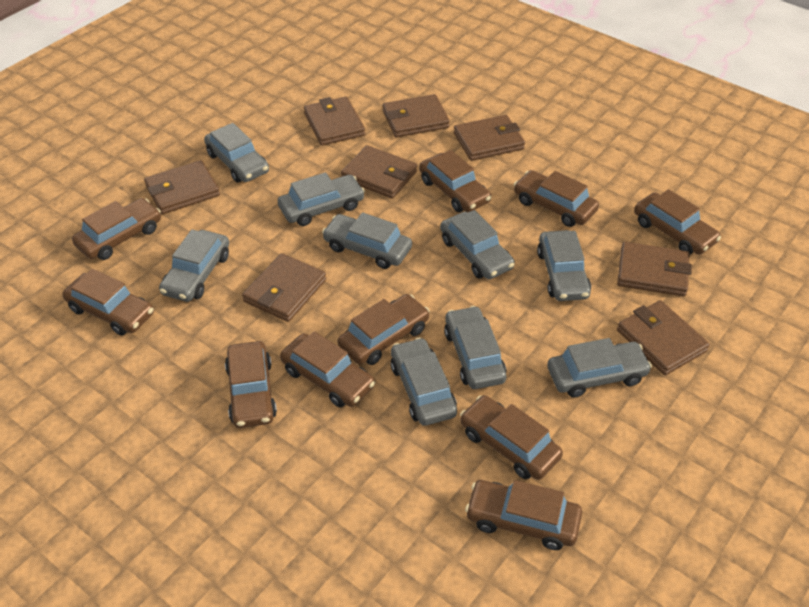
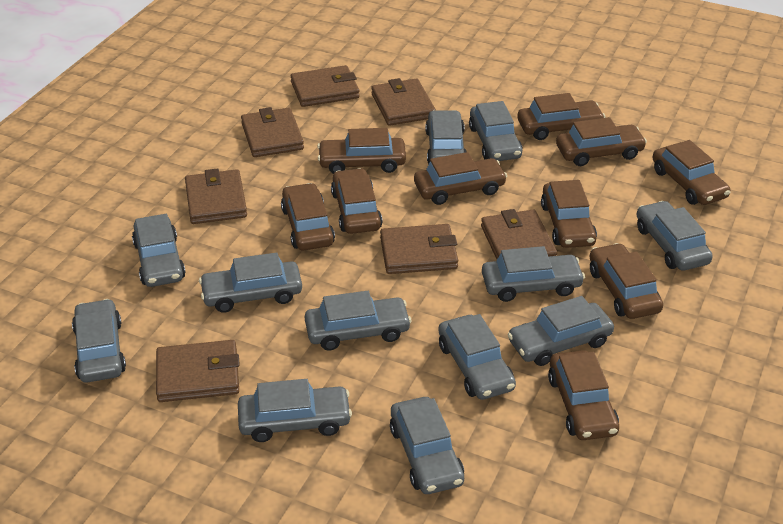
brown wallet: 8 -> 7
grey car: 9 -> 12

